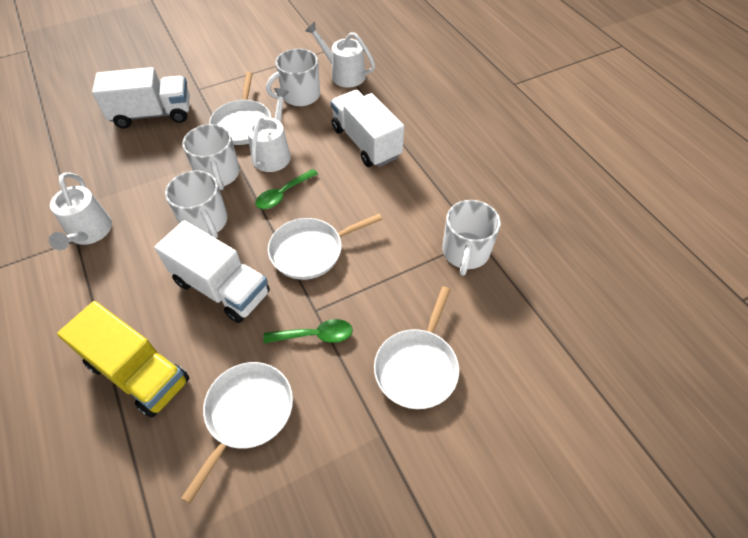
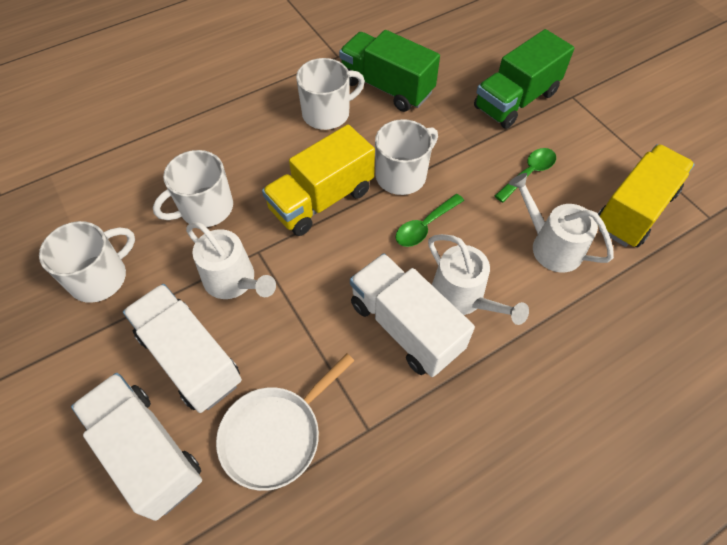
green truck: 0 -> 2
white pan: 4 -> 1
yellow truck: 1 -> 2

